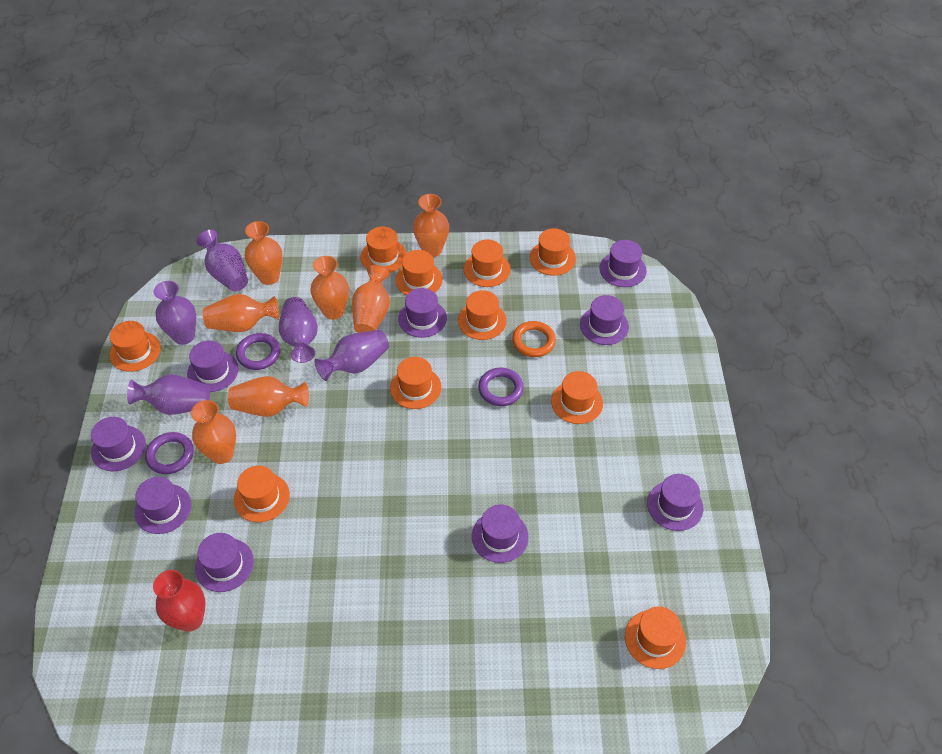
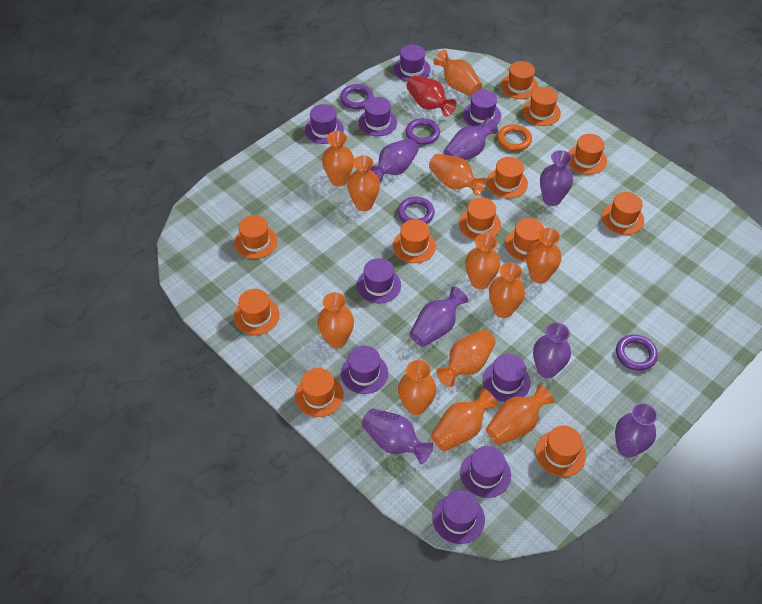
orange hat: 10 -> 12
orange vase: 7 -> 12
purple ring: 3 -> 4
purple vase: 5 -> 7

